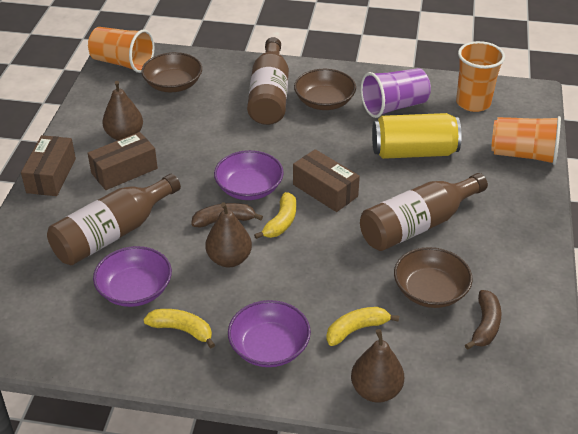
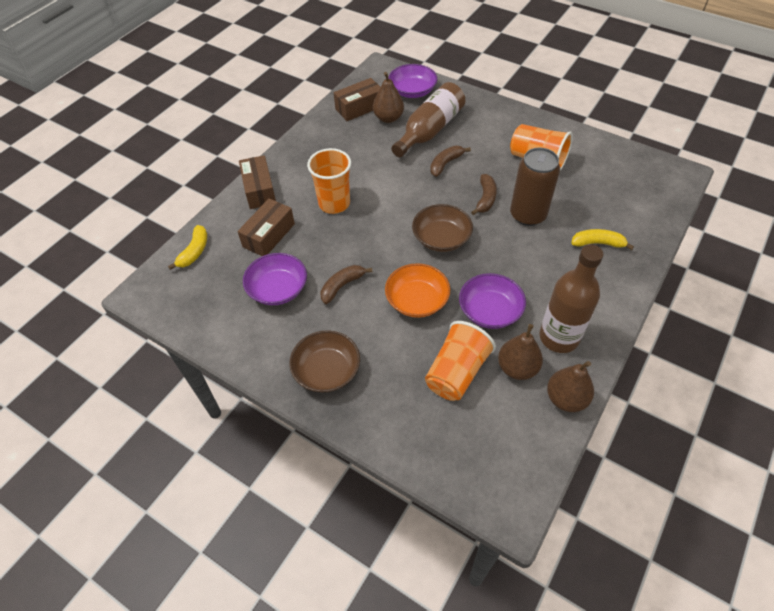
brown banana: 2 -> 3
brown bottle: 3 -> 2
brown bowl: 3 -> 2
brown can: 0 -> 1
orange bowl: 0 -> 1
purple cup: 1 -> 0
yellow banana: 3 -> 2
yellow can: 1 -> 0

